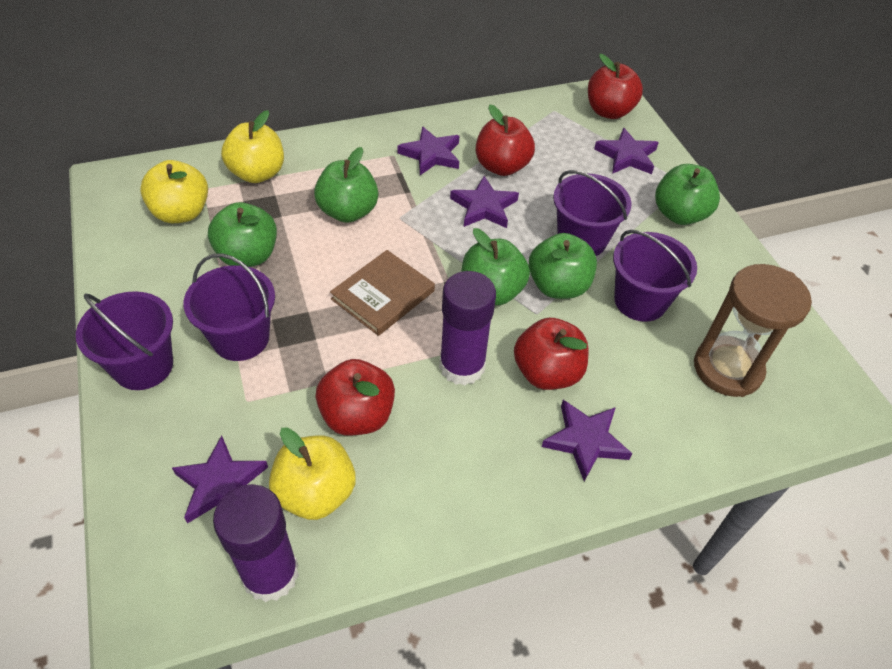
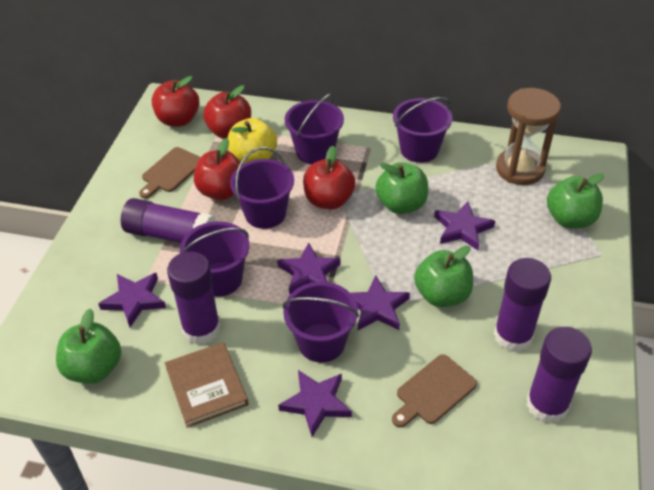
brown cutting board: 0 -> 2
green apple: 5 -> 4
purple bucket: 4 -> 5
purple glue stick: 2 -> 4
yellow apple: 3 -> 1

